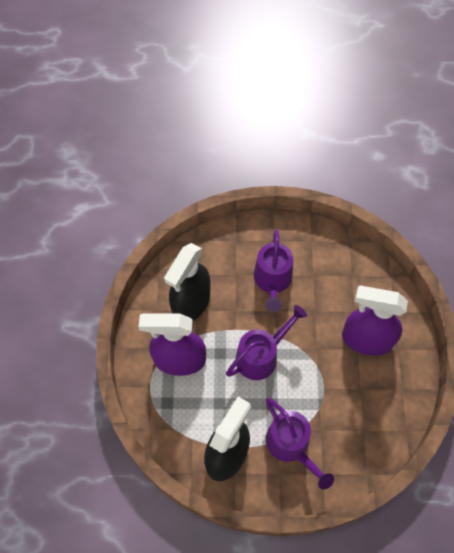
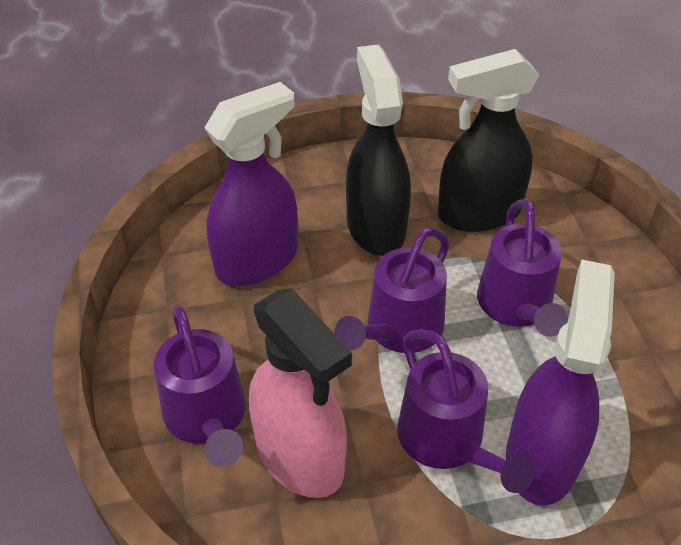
pink spray bottle: 0 -> 1
purple watering can: 3 -> 4

